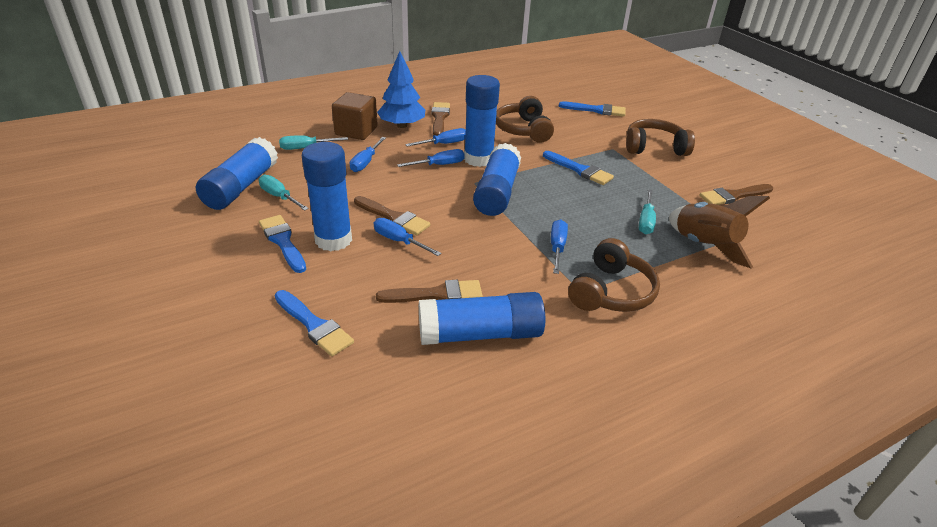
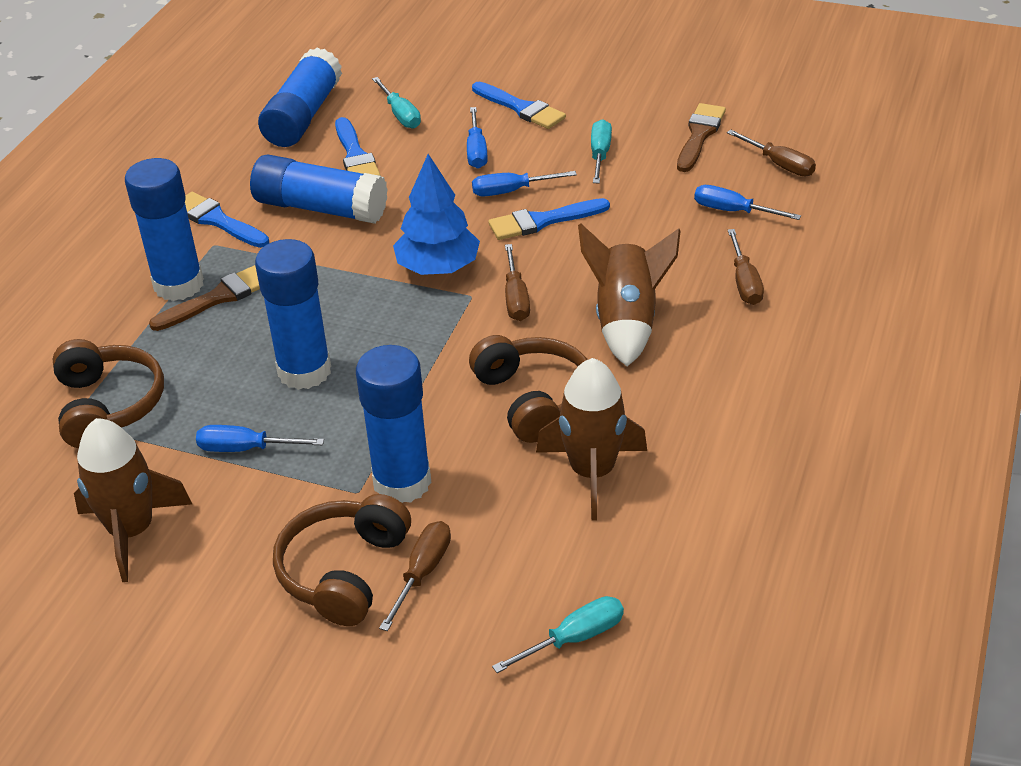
blue screwdriver: 5 -> 4
brown brush: 4 -> 2
brown cube: 1 -> 0
brown rocket: 1 -> 3
brown screwdriver: 0 -> 4

